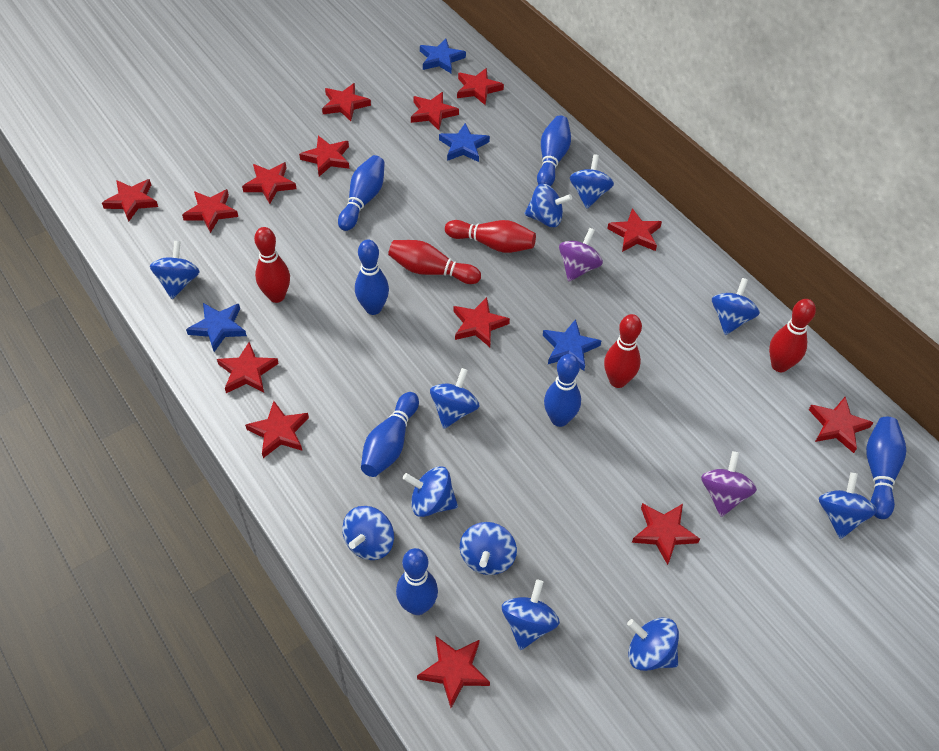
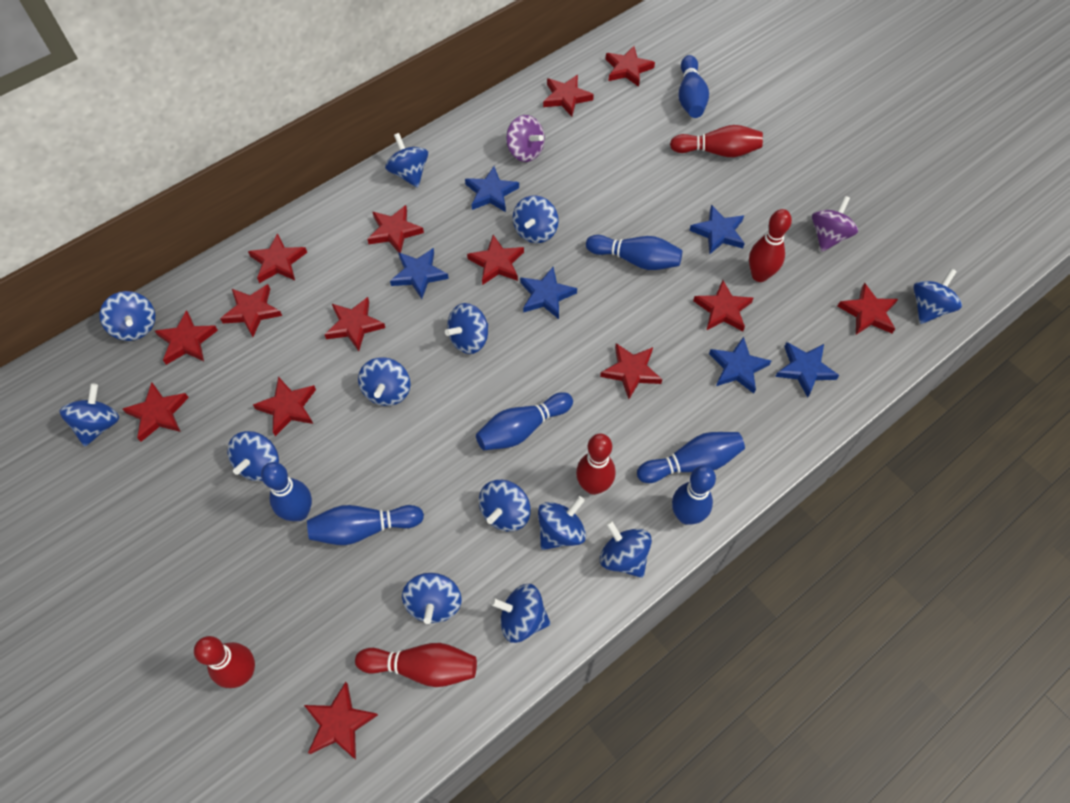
blue spinning top: 11 -> 13
blue star: 4 -> 6

